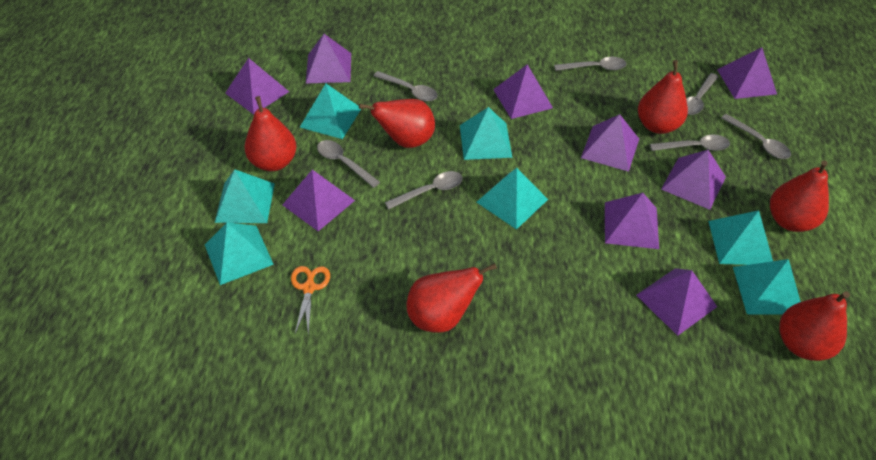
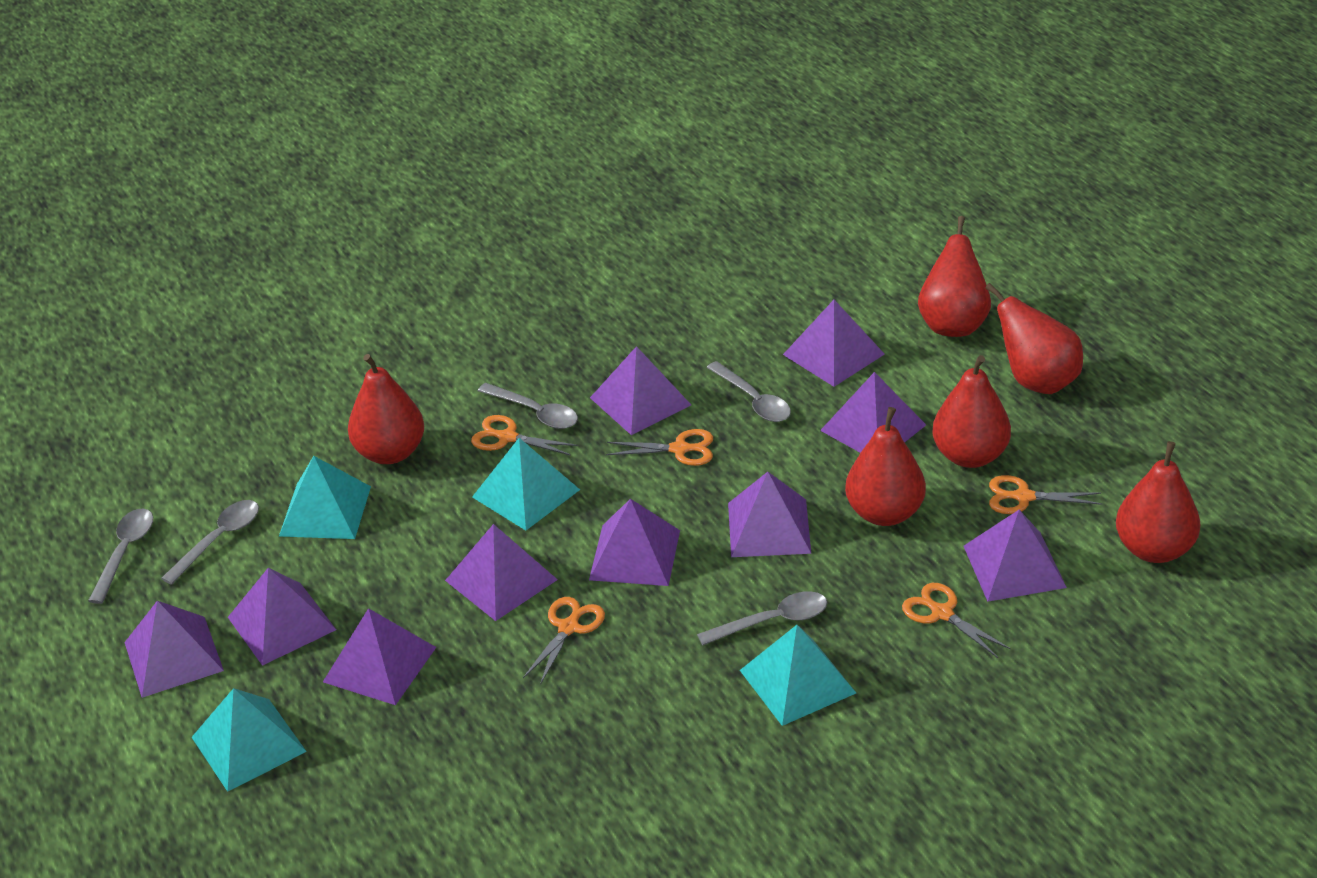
grey spoon: 7 -> 5
orange scissors: 1 -> 5
purple pyramid: 9 -> 10
turquoise pyramid: 7 -> 4

